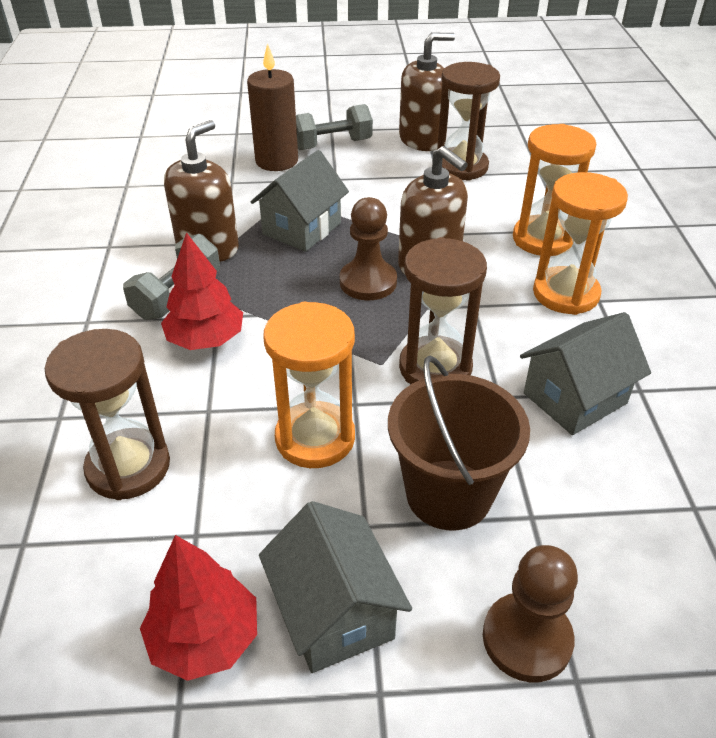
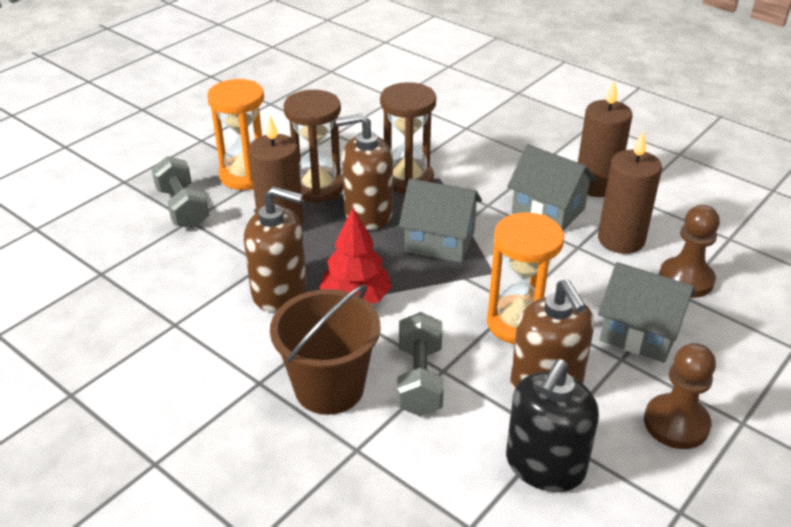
black soap dispenser: 0 -> 1
brown candle: 1 -> 3
brown hourglass: 3 -> 2
orange hourglass: 3 -> 2
red tree: 2 -> 1

